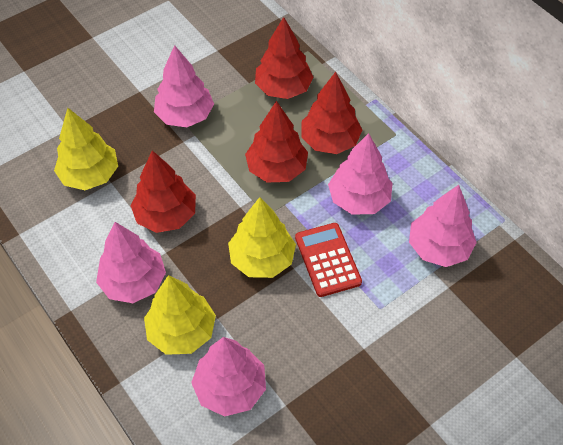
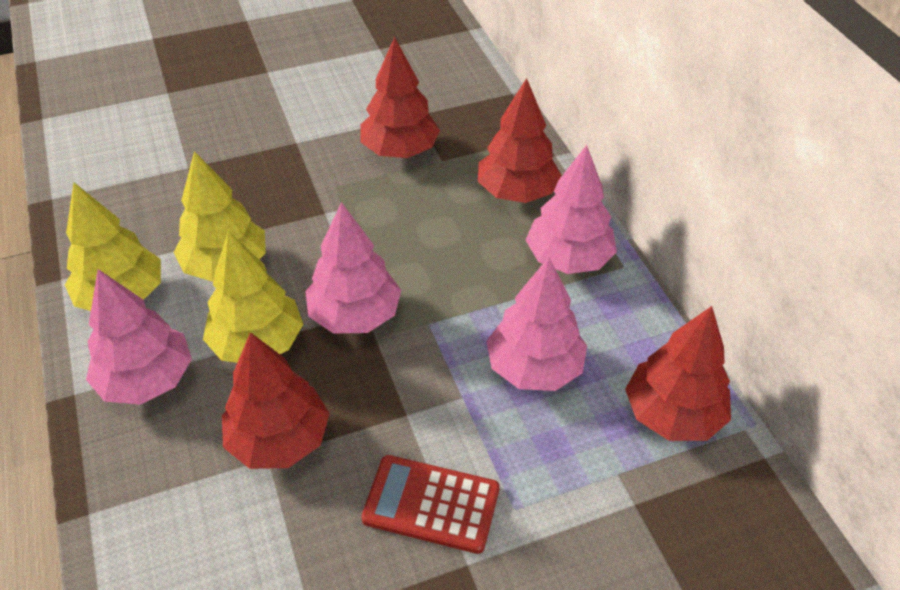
pink tree: 5 -> 4

